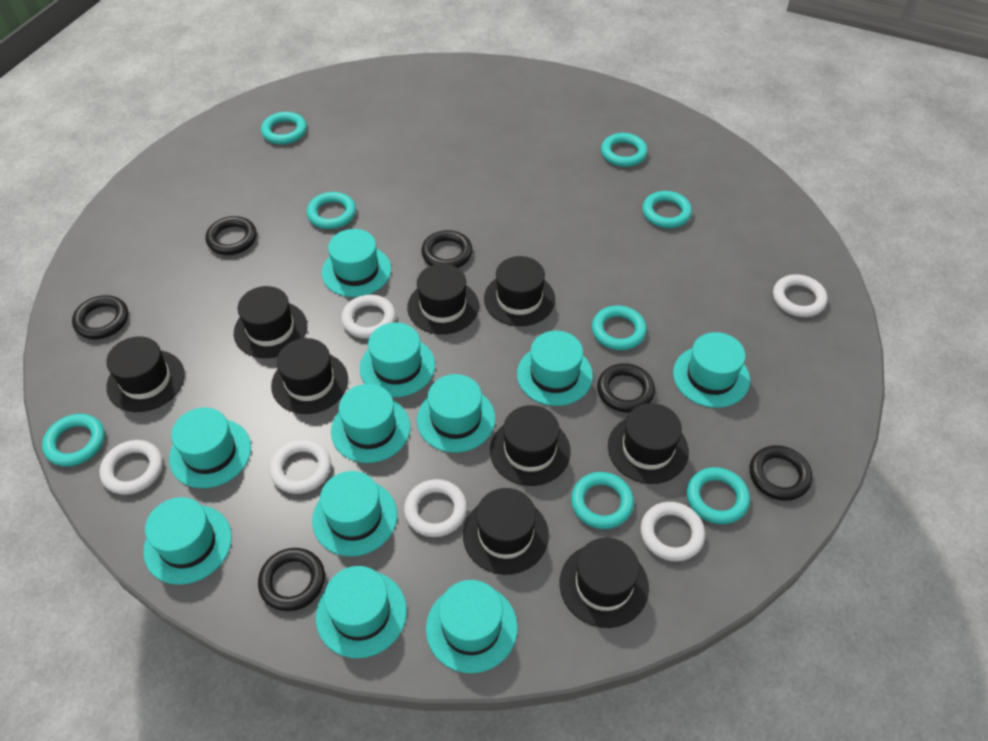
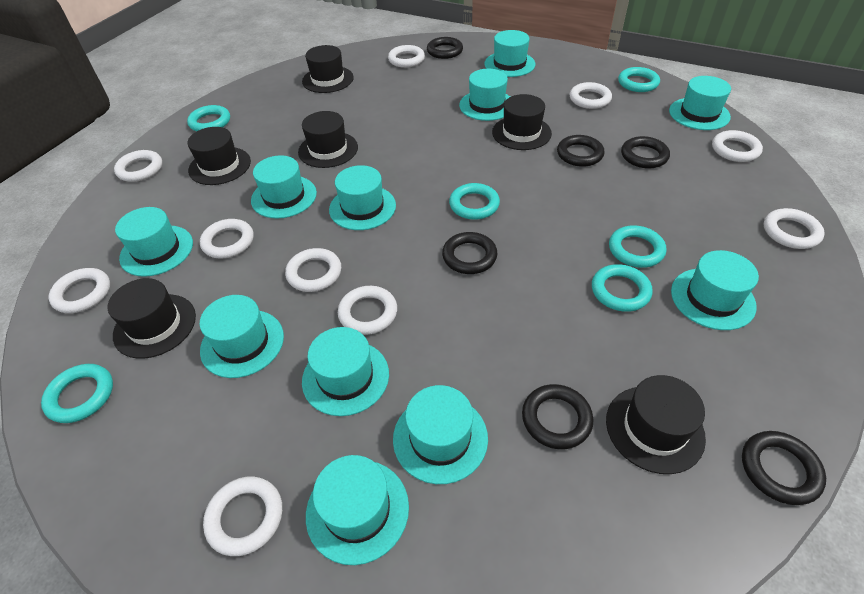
black hat: 9 -> 6
turquoise ring: 8 -> 6
white ring: 6 -> 10

